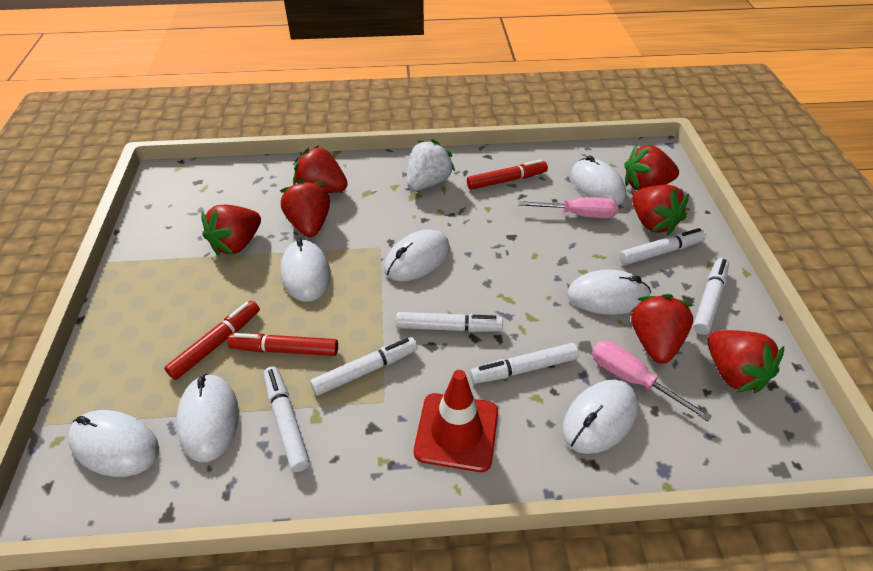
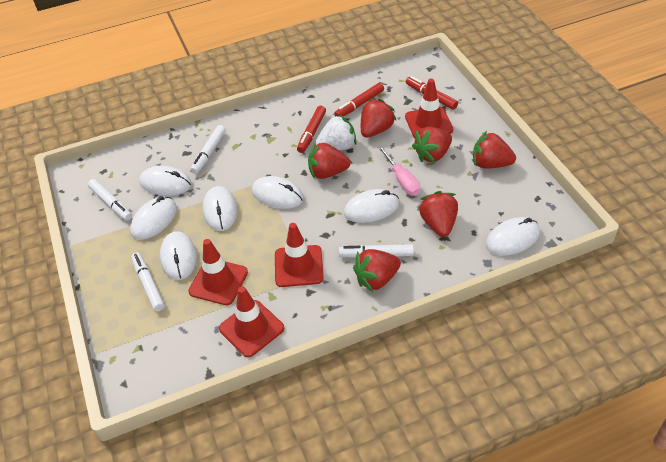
pink screwdriver: 2 -> 1
red strawberry: 7 -> 6
red traffic cone: 1 -> 4
white marker: 6 -> 4

